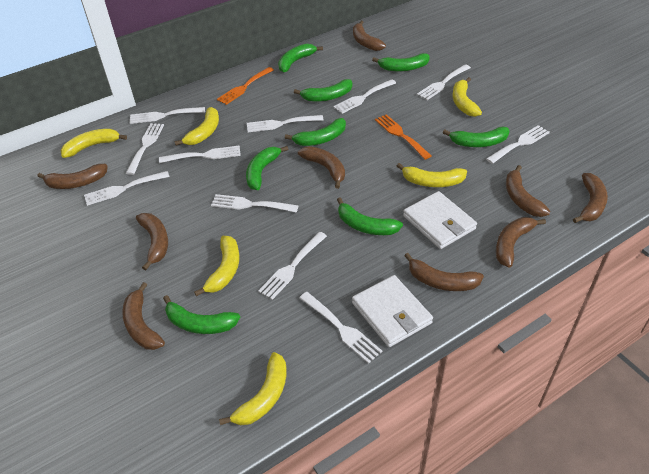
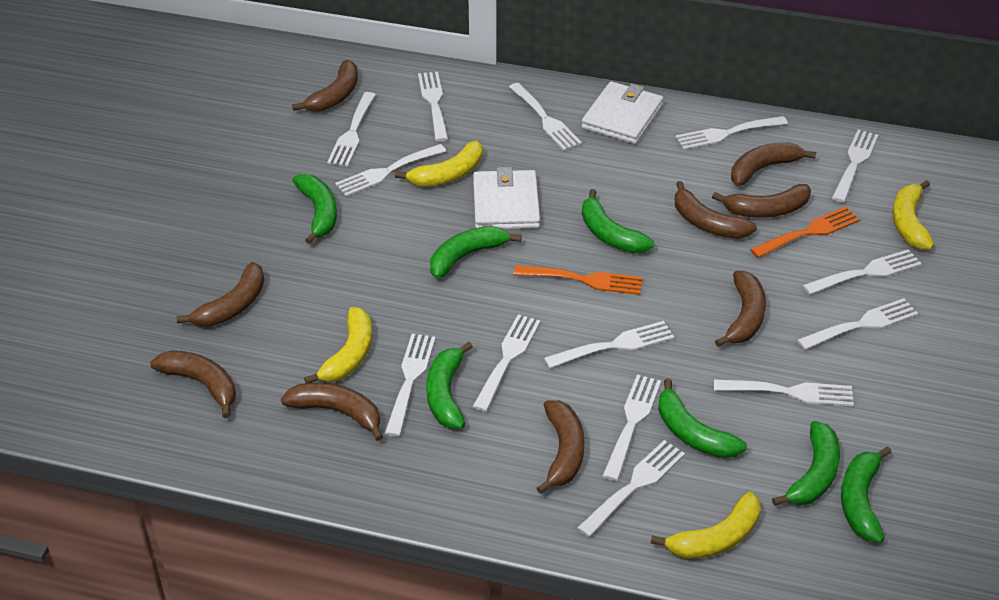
green banana: 8 -> 7
white fork: 11 -> 14
yellow banana: 6 -> 4

